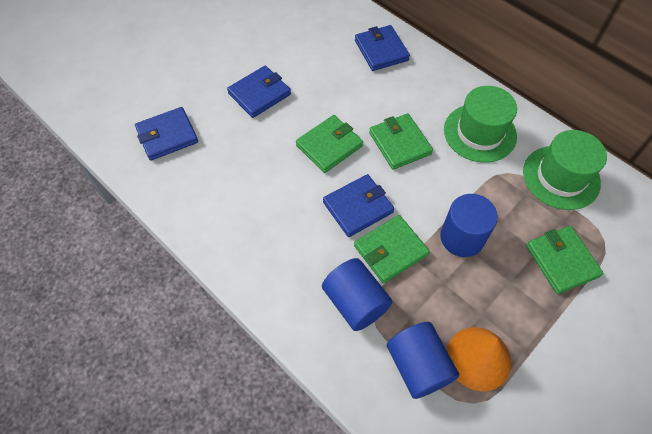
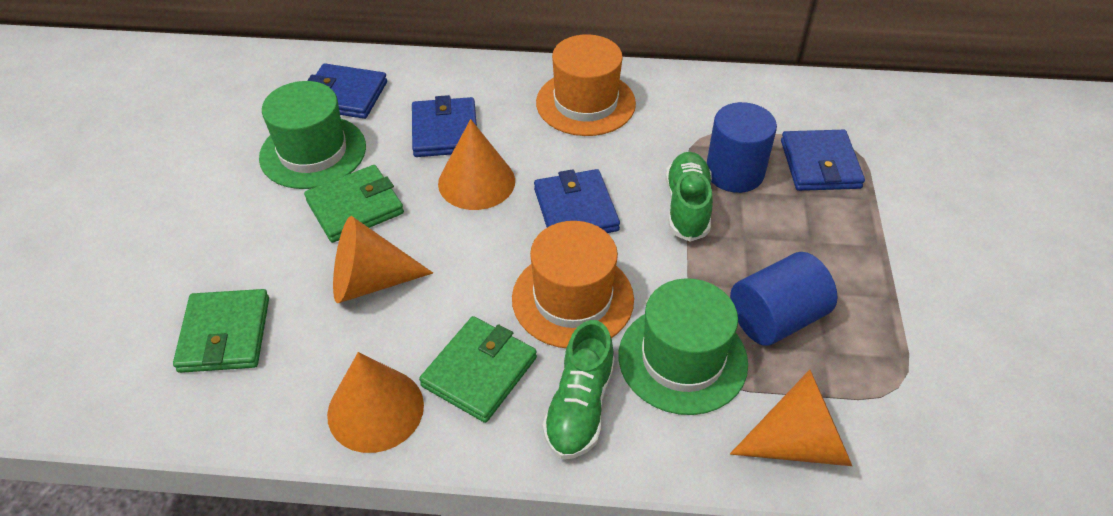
blue cylinder: 3 -> 2
green shoe: 0 -> 2
green wallet: 4 -> 3
orange cone: 1 -> 4
orange hat: 0 -> 2

